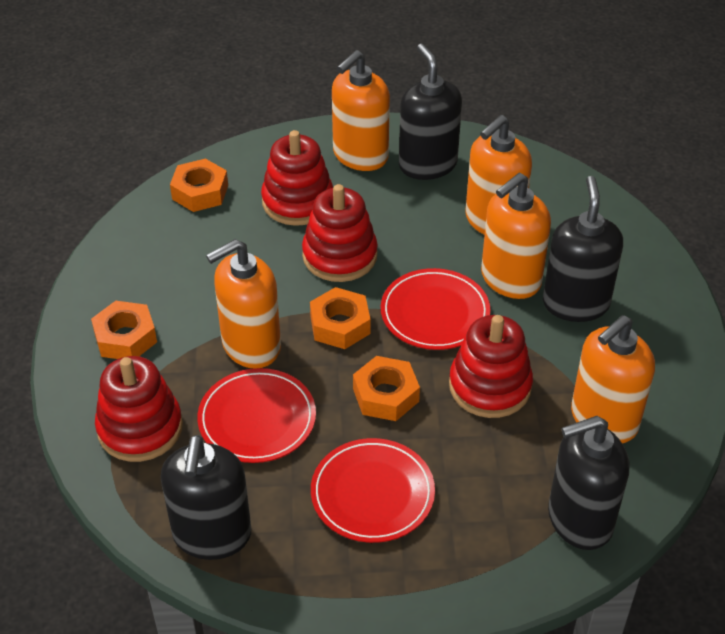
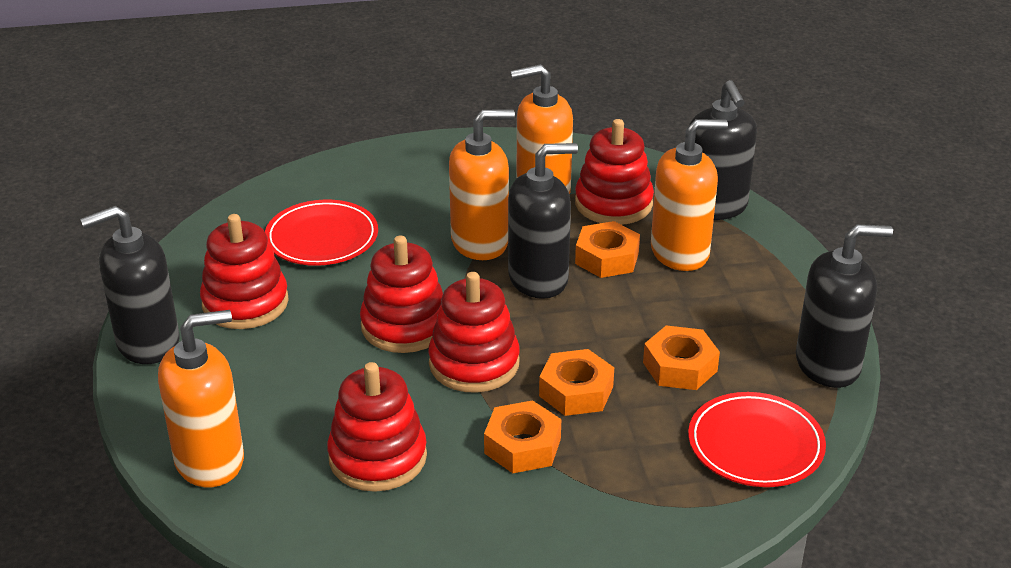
orange soap dispenser: 5 -> 4
red plate: 3 -> 2
red stacking toy: 4 -> 5

